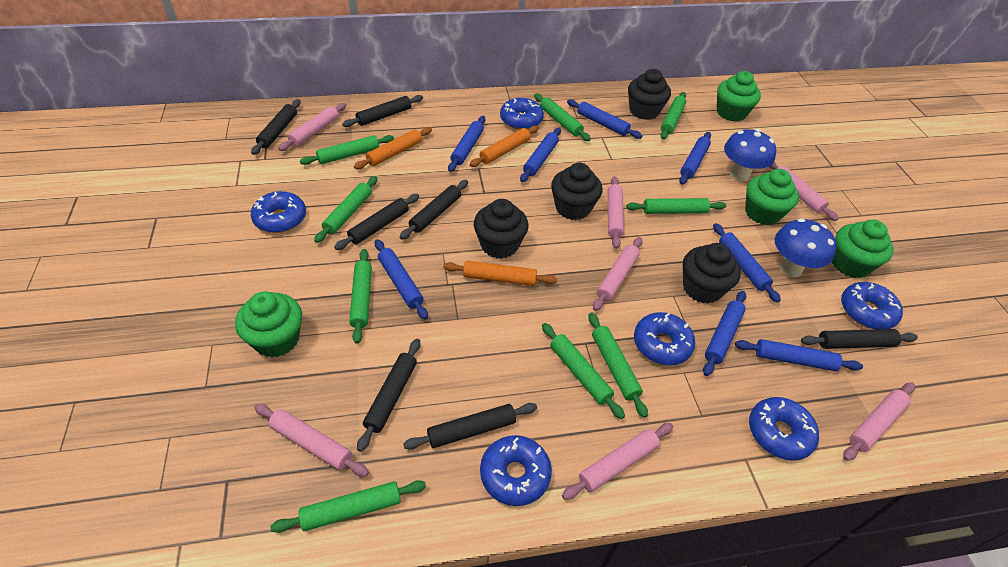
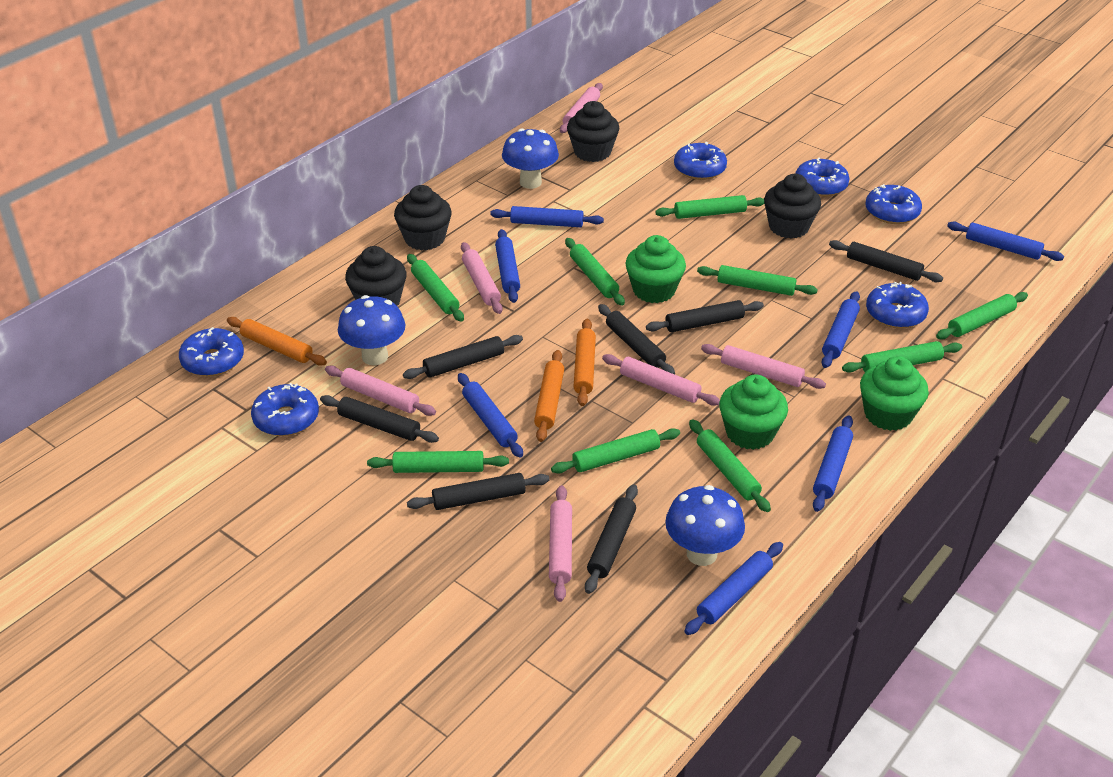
blue mushroom: 2 -> 3
blue rolling pin: 8 -> 7
green cupcake: 4 -> 3
pink rolling pin: 7 -> 6

